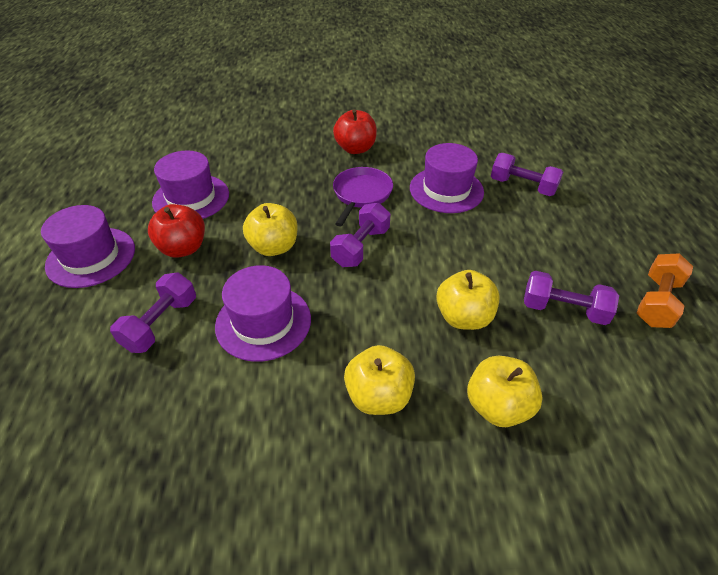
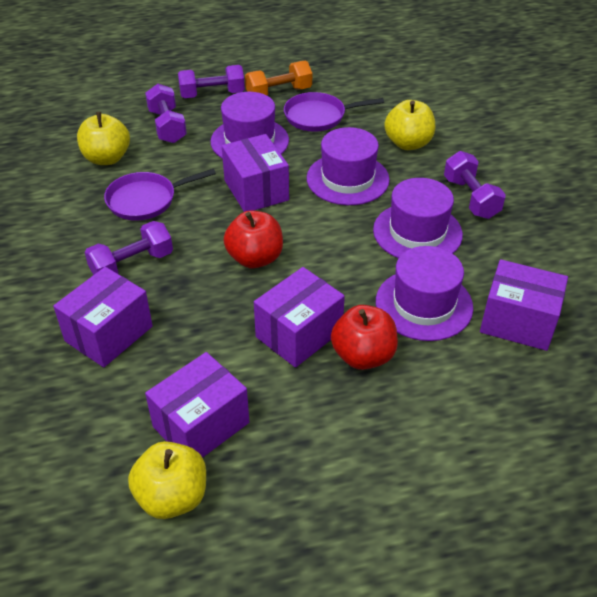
purple box: 0 -> 5
purple pan: 1 -> 2
yellow apple: 4 -> 3

